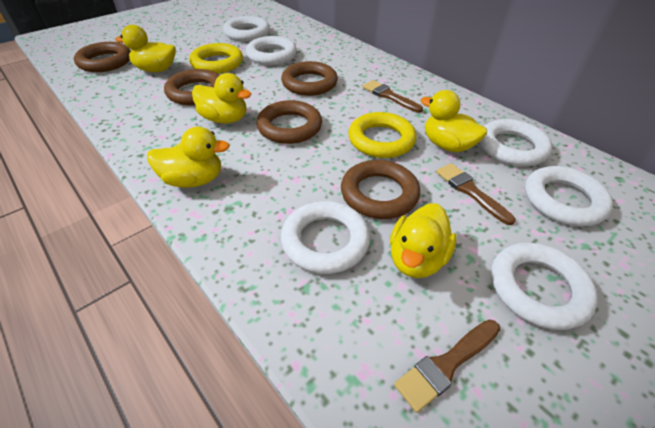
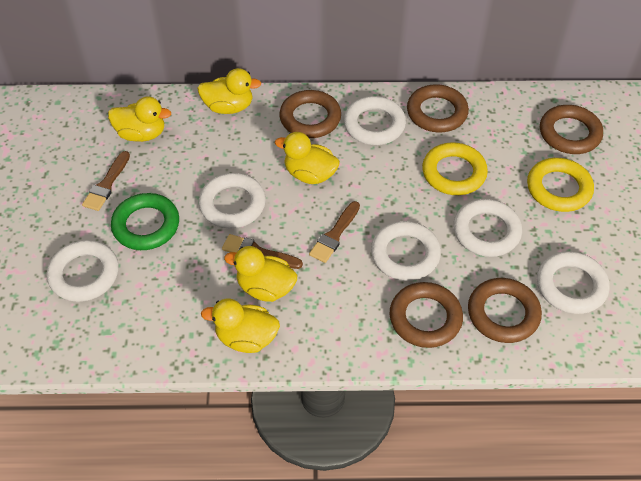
green ring: 0 -> 1

